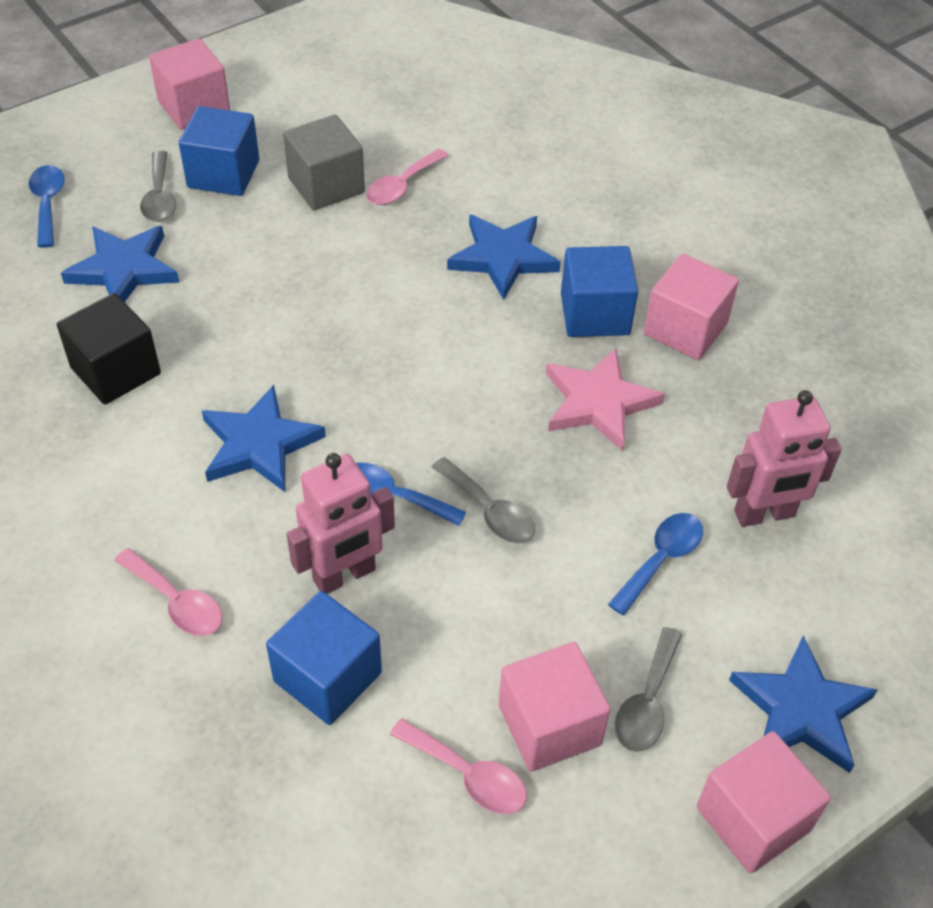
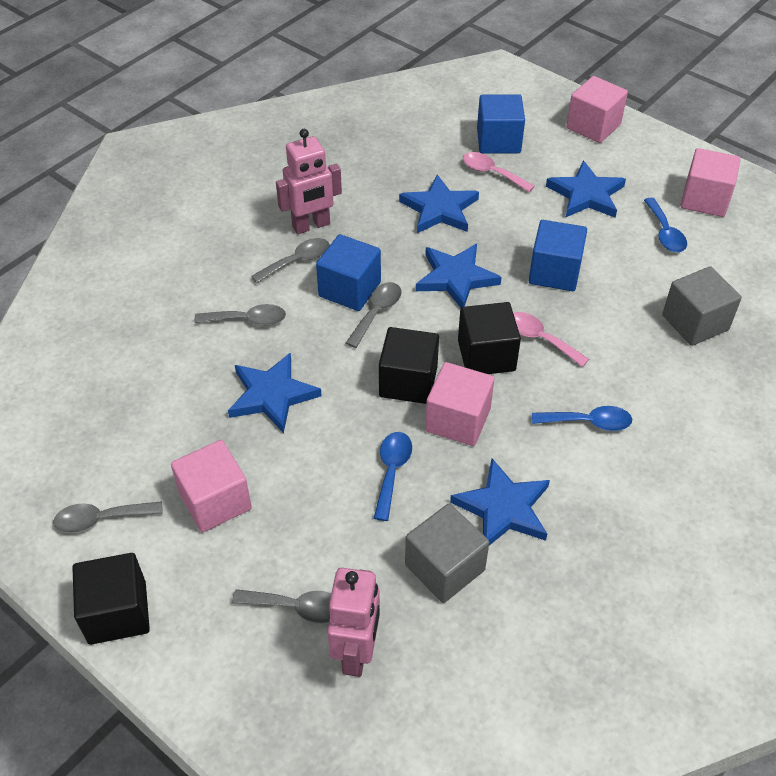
black cube: 1 -> 3
blue star: 4 -> 5
grey cube: 1 -> 2
grey spoon: 3 -> 5
pink spoon: 3 -> 2
pink star: 1 -> 0

